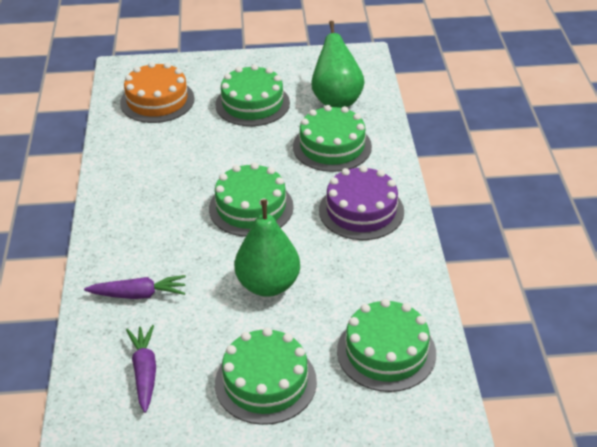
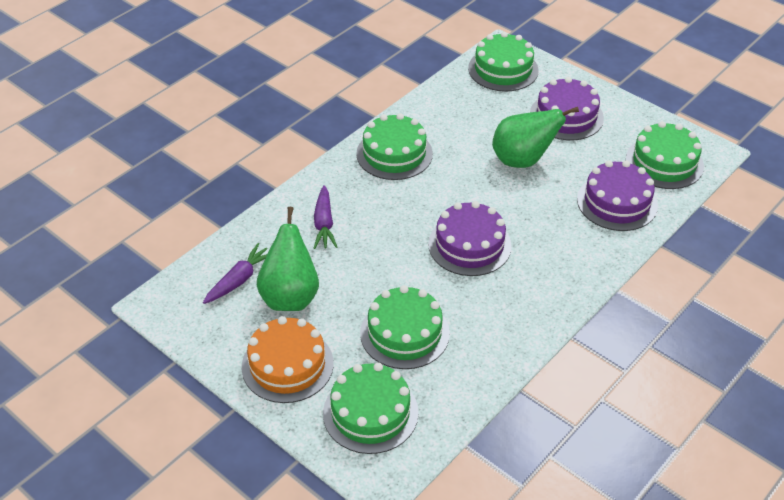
purple cake: 1 -> 3

